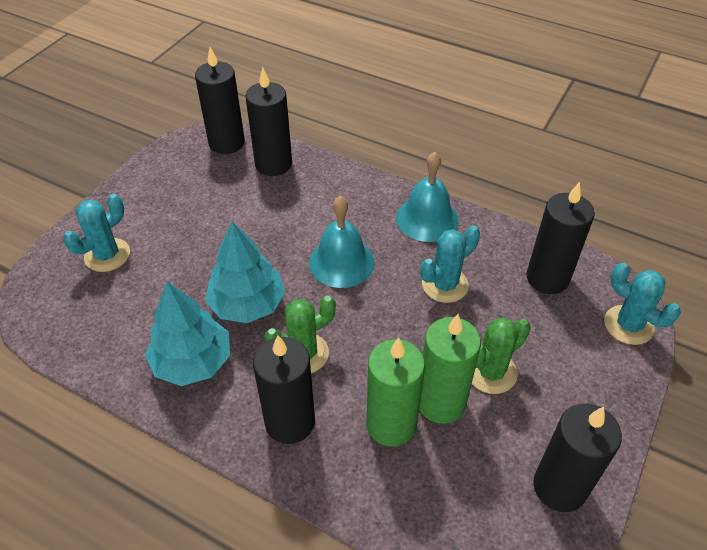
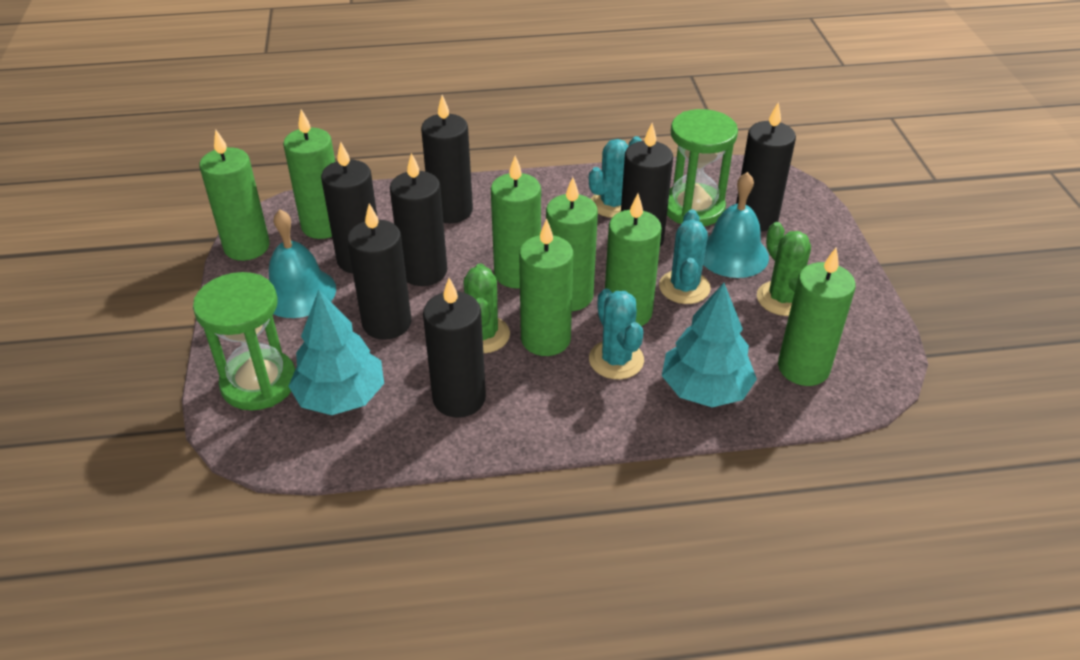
black candle: 5 -> 7
green candle: 2 -> 7
green hourglass: 0 -> 2

